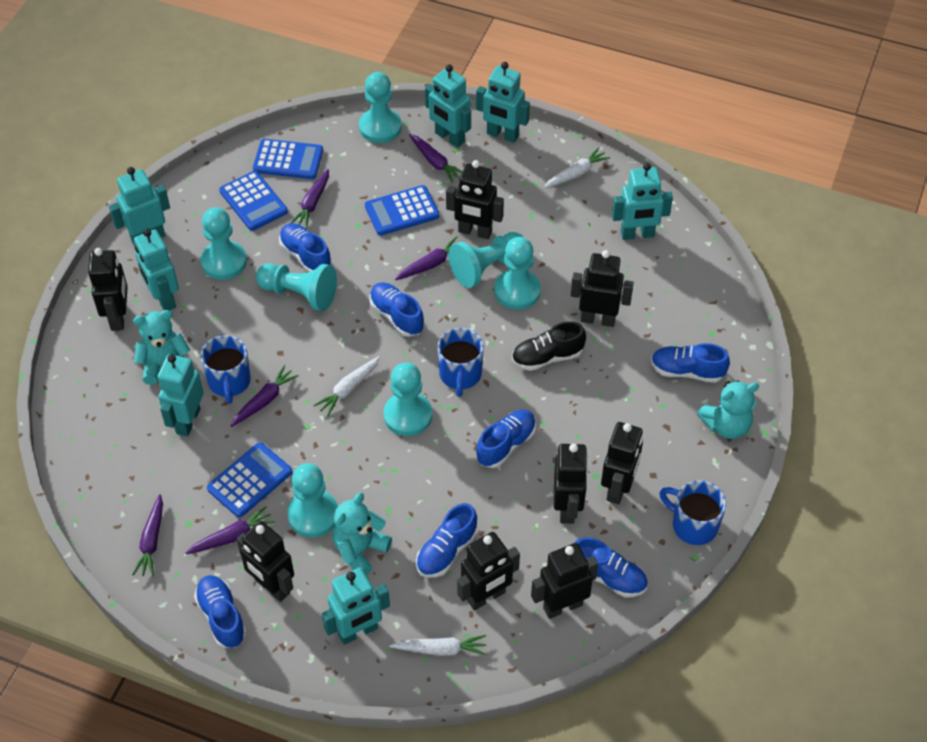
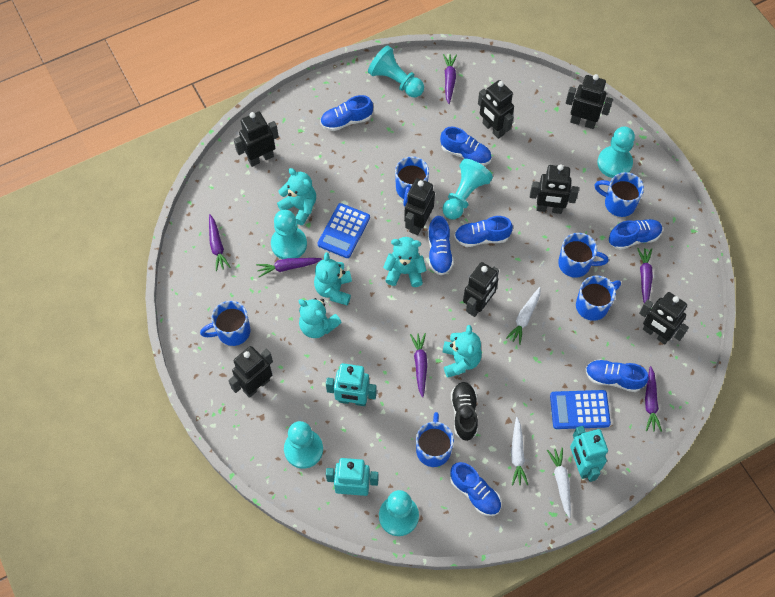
blue calculator: 4 -> 2
blue mug: 3 -> 6
turquoise pawn: 7 -> 6
turquoise robot: 7 -> 3
turquoise teddy bear: 3 -> 5

